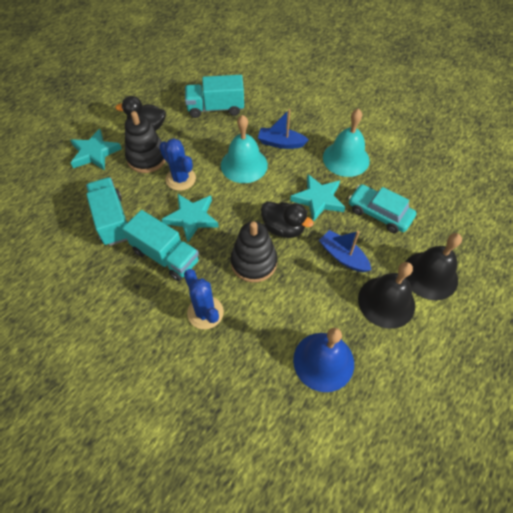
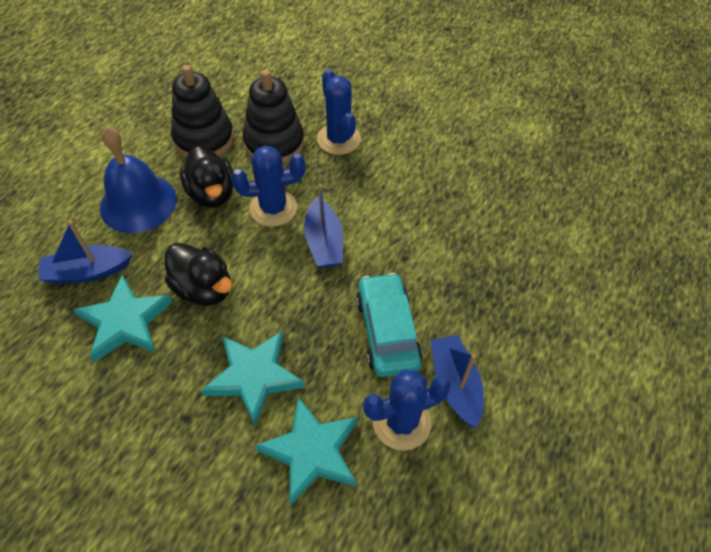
black bell: 2 -> 0
blue boat: 2 -> 3
blue cactus: 2 -> 3
turquoise bell: 2 -> 0
turquoise truck: 3 -> 0

